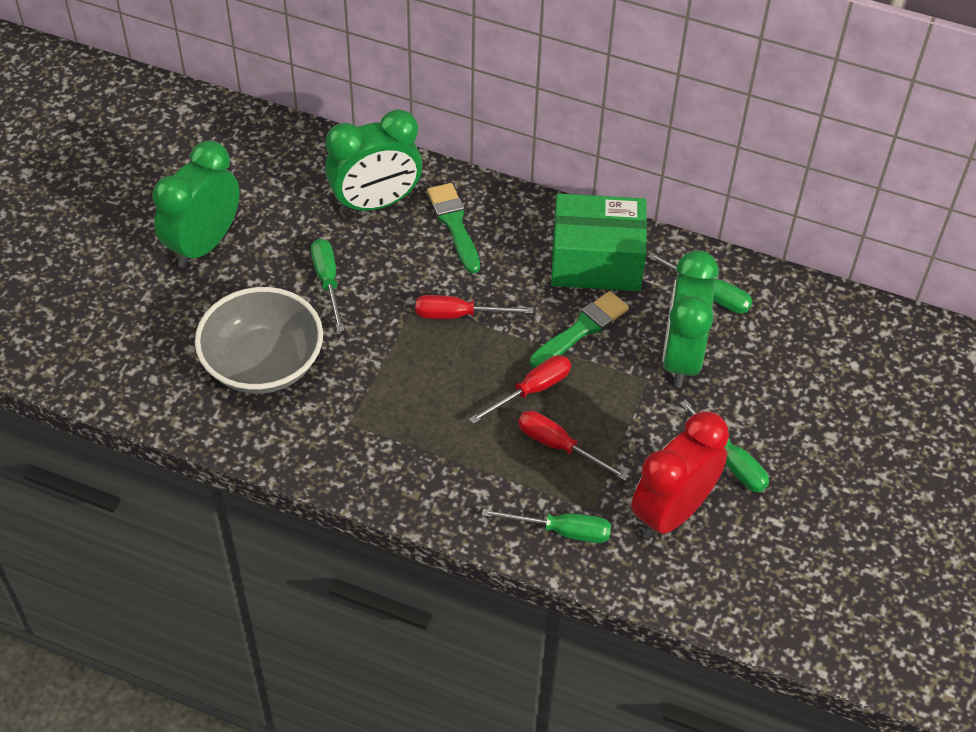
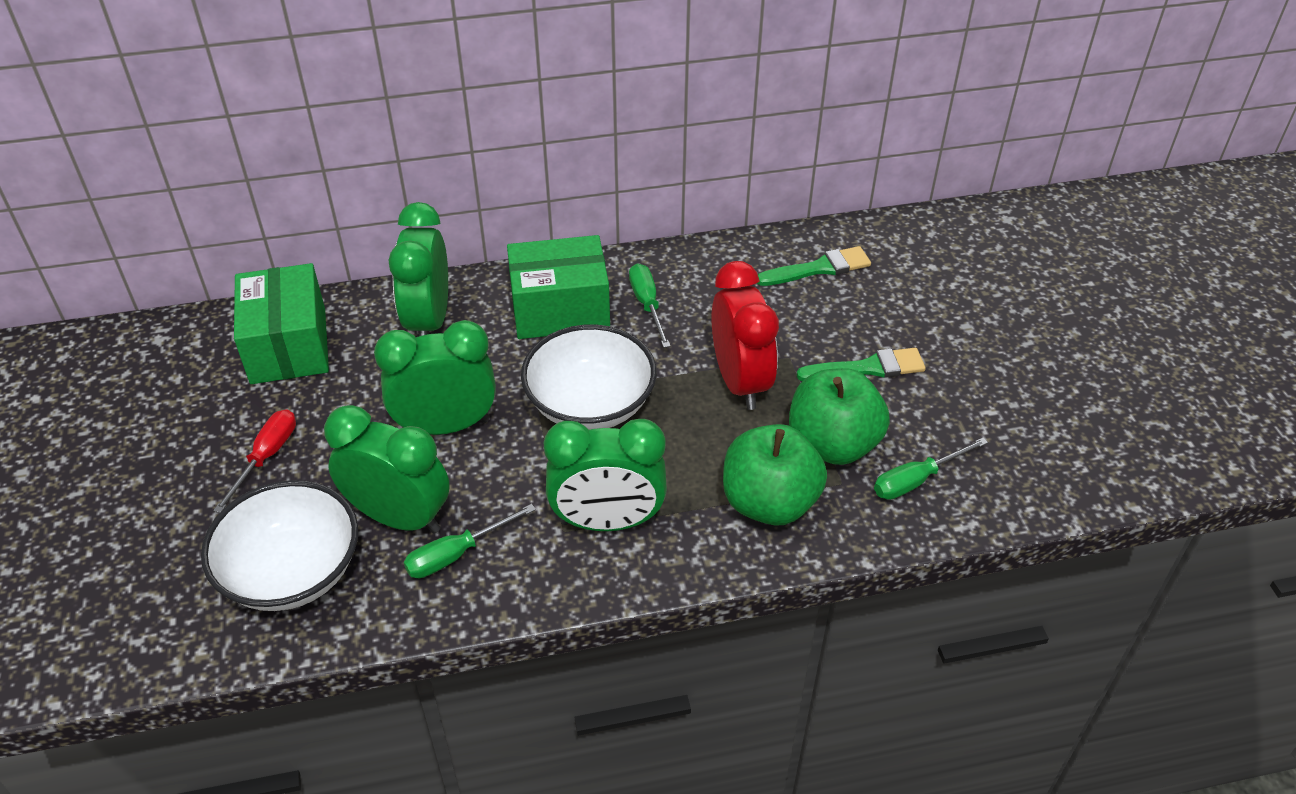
green apple: 0 -> 2
green box: 1 -> 2
green clock: 3 -> 4
green screwdriver: 4 -> 3
grey bowl: 1 -> 0
red screwdriver: 3 -> 1
white bowl: 0 -> 2

